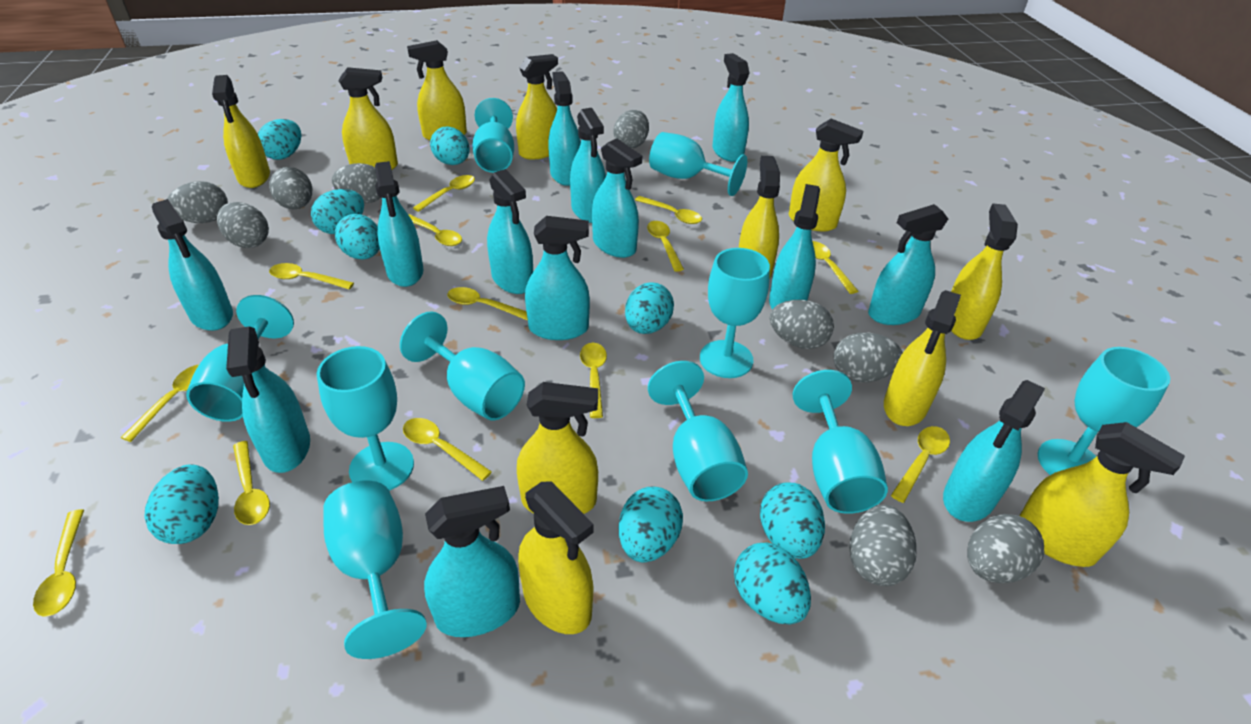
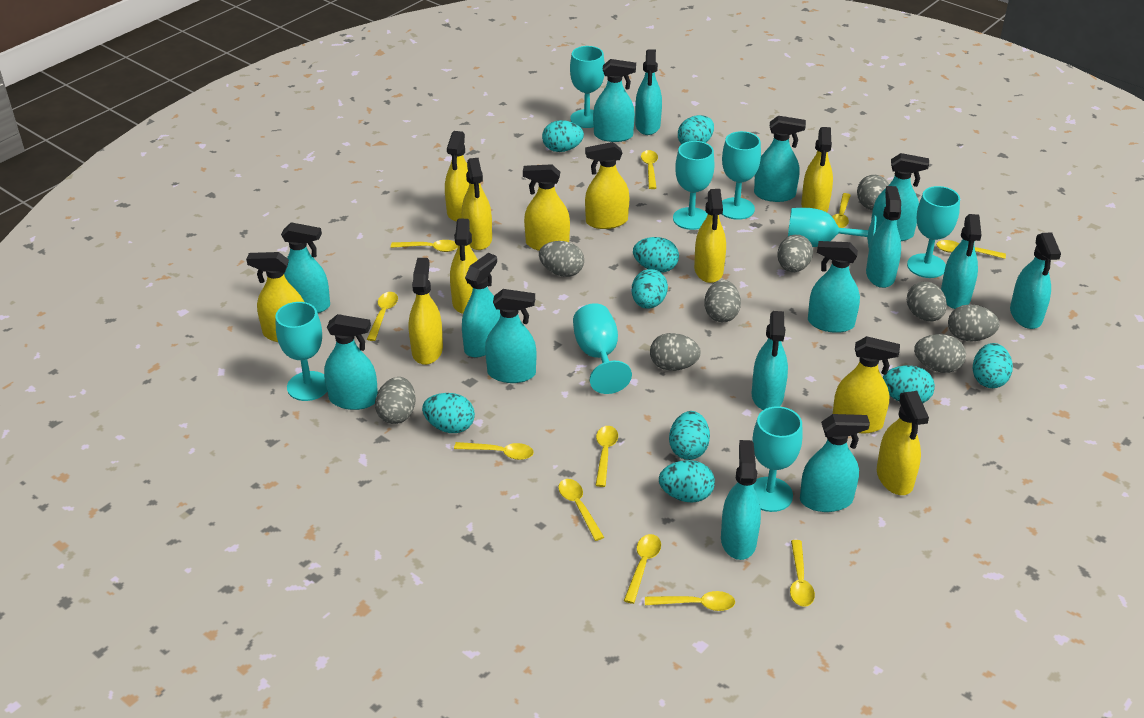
turquoise goblet: 10 -> 8
turquoise spray bottle: 13 -> 15
yellow spoon: 13 -> 11

